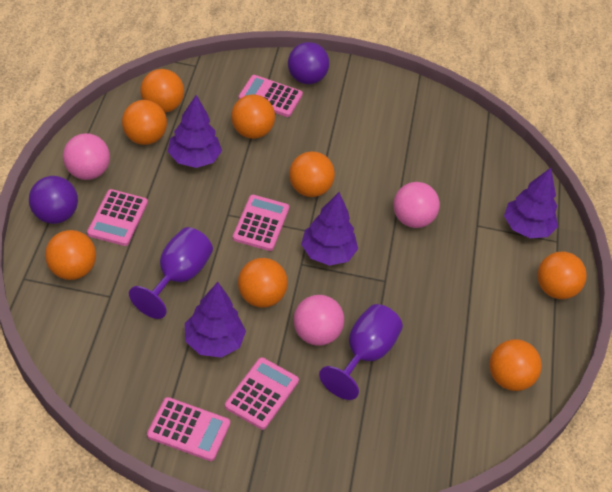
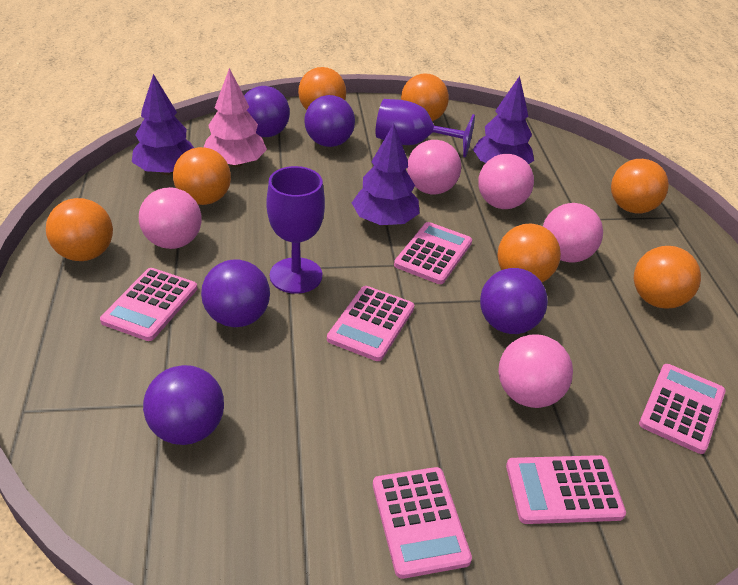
orange ball: 8 -> 7
pink ball: 3 -> 5
pink calculator: 5 -> 6
pink tree: 0 -> 1
purple ball: 2 -> 5
purple tree: 4 -> 3

